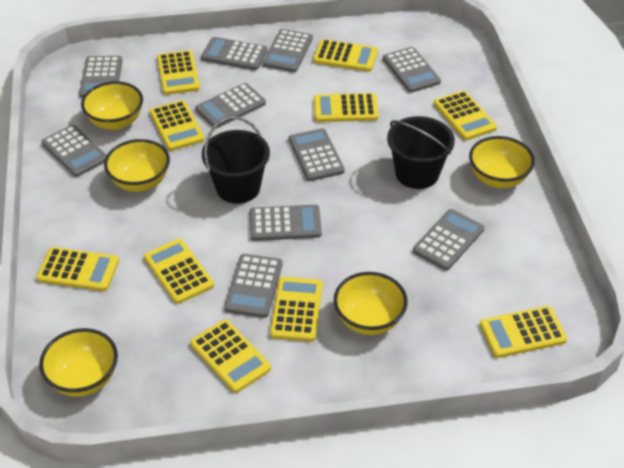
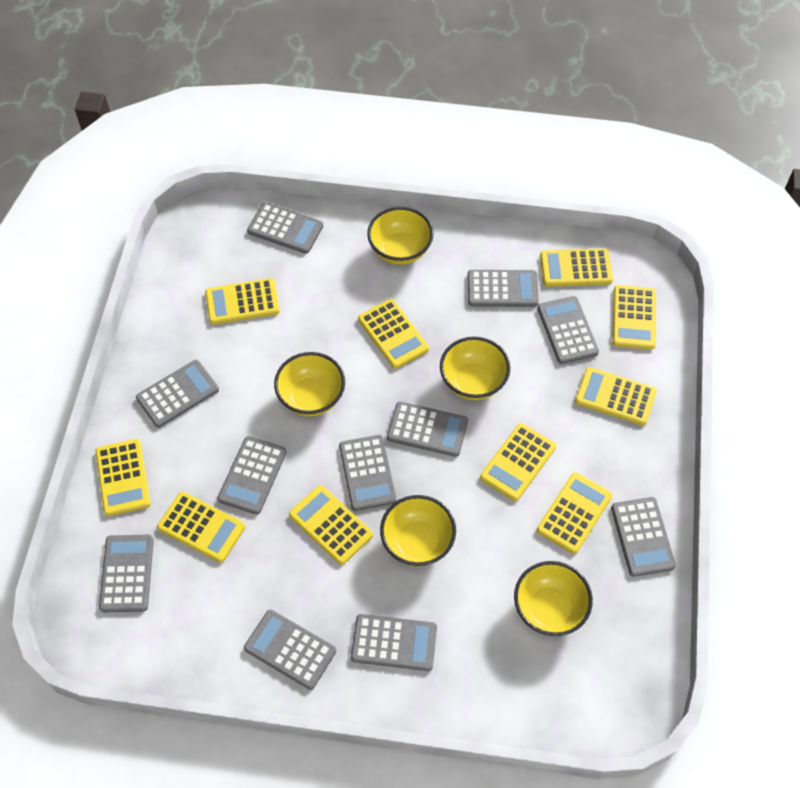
black bucket: 2 -> 0
grey calculator: 10 -> 11

